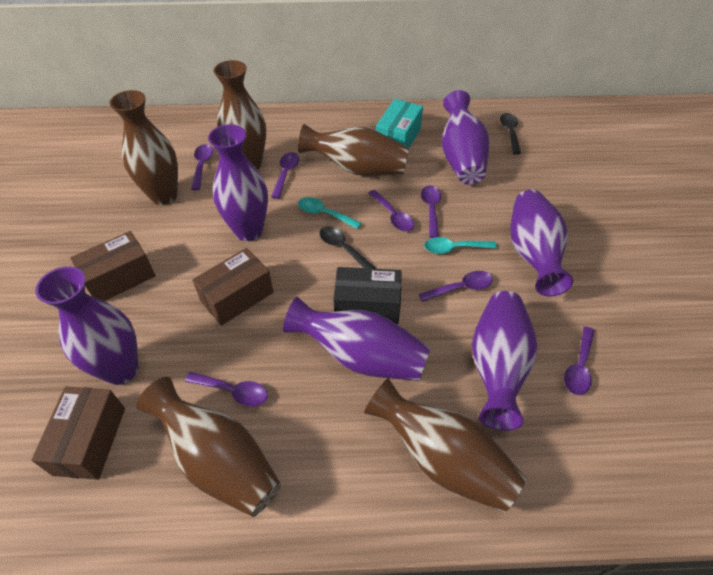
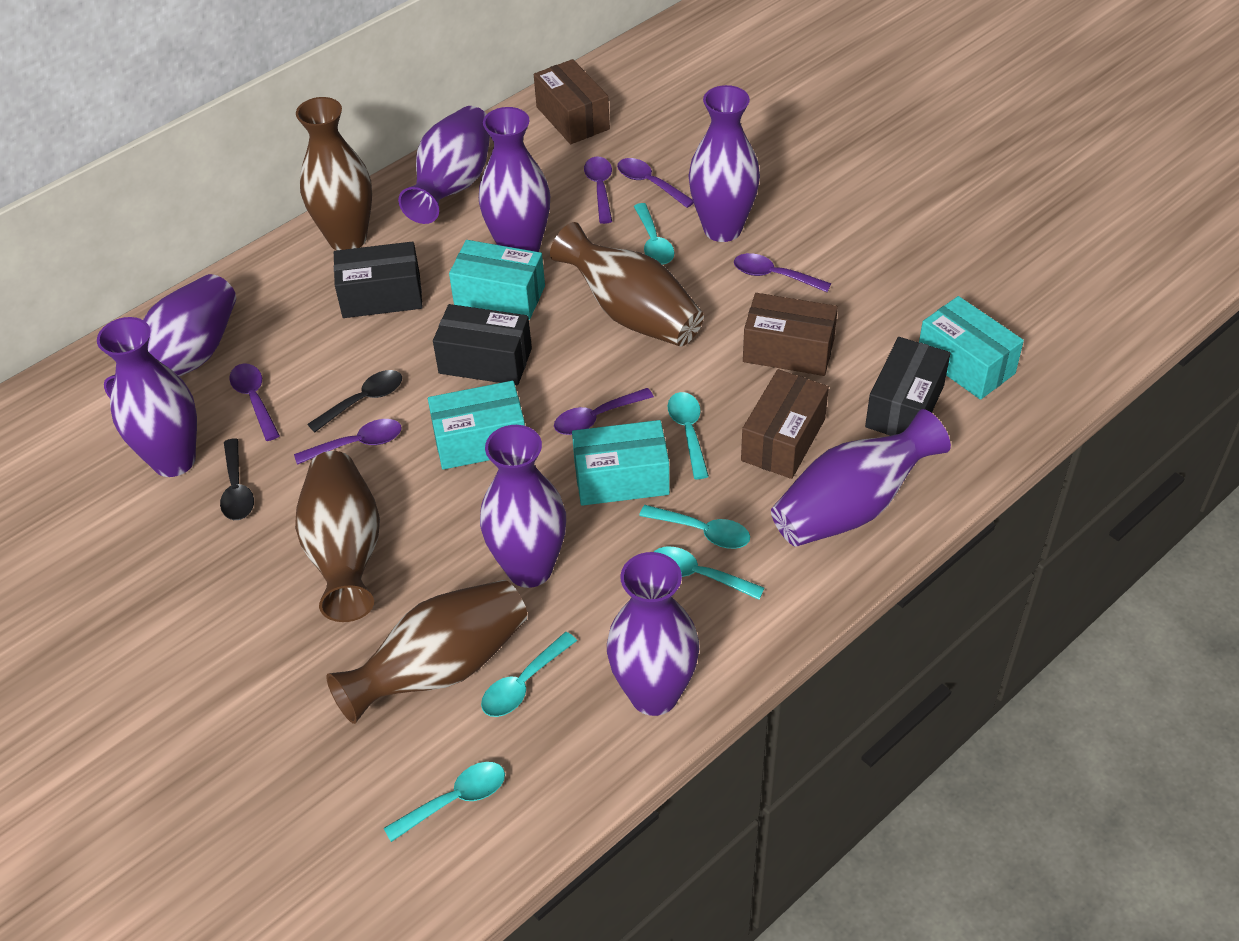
black box: 1 -> 3
brown vase: 5 -> 4
purple spoon: 7 -> 6
purple vase: 6 -> 8
turquoise box: 1 -> 4
turquoise spoon: 2 -> 6

